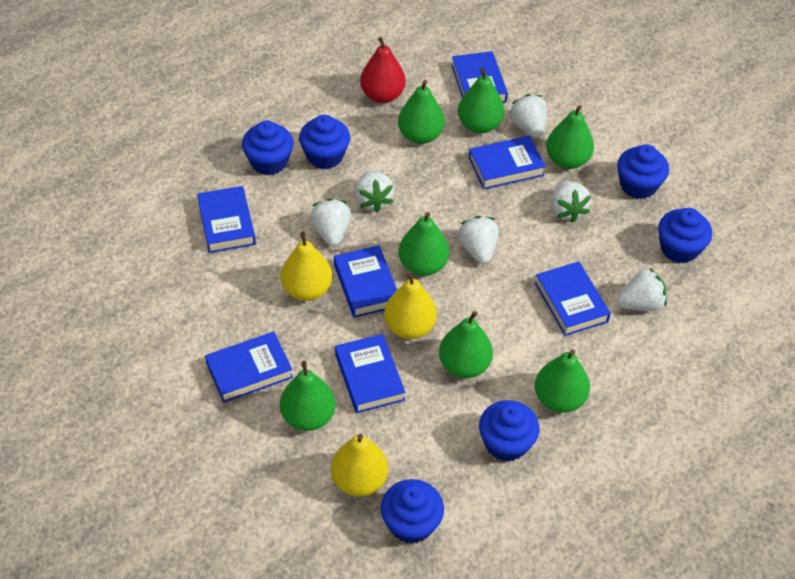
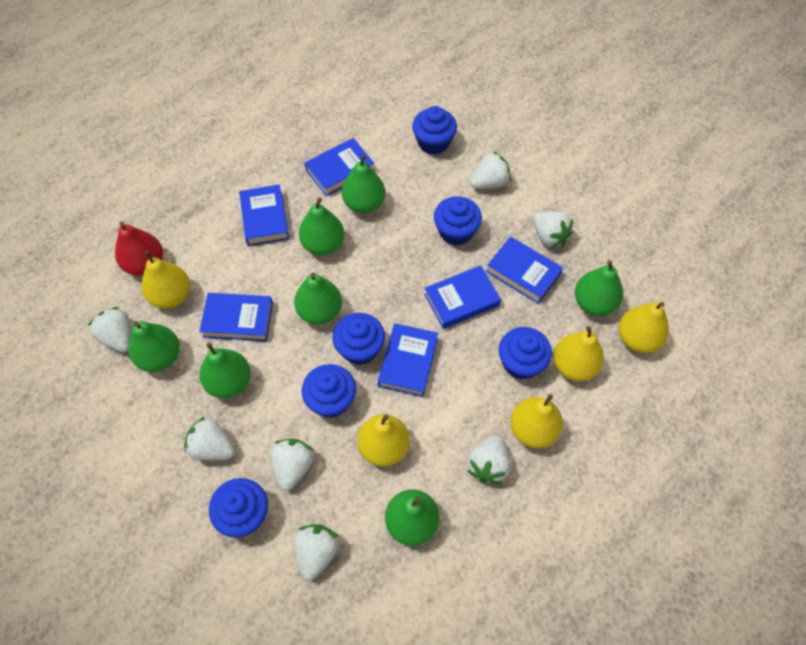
blue book: 7 -> 6
white strawberry: 6 -> 7
yellow pear: 3 -> 5

